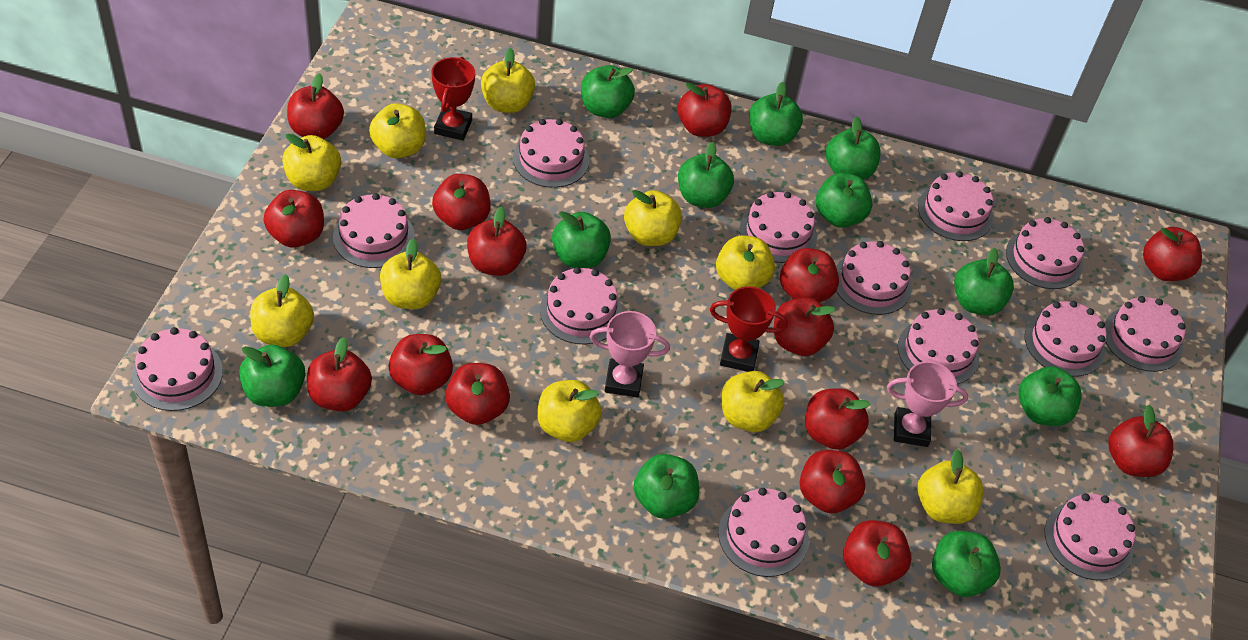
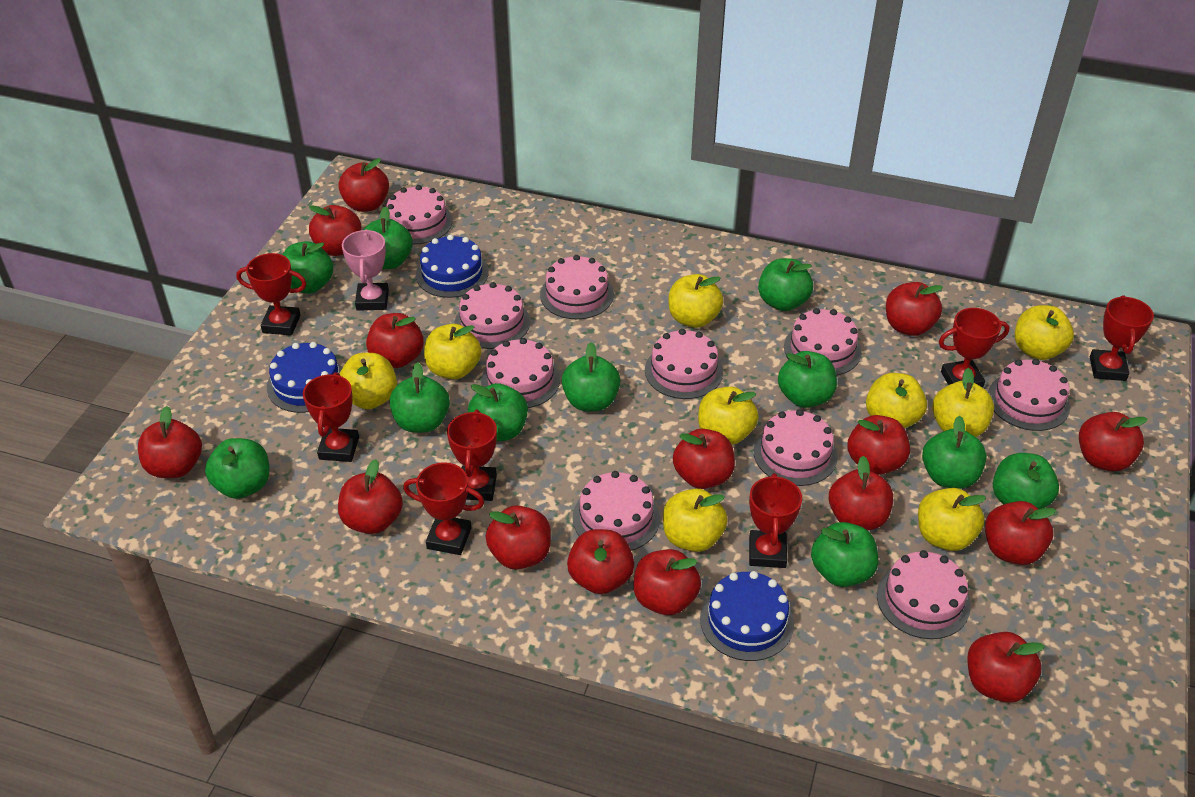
blue cake: 0 -> 3
pink cake: 13 -> 10
pink trophy: 2 -> 1
red trophy: 2 -> 7
yellow apple: 10 -> 9

